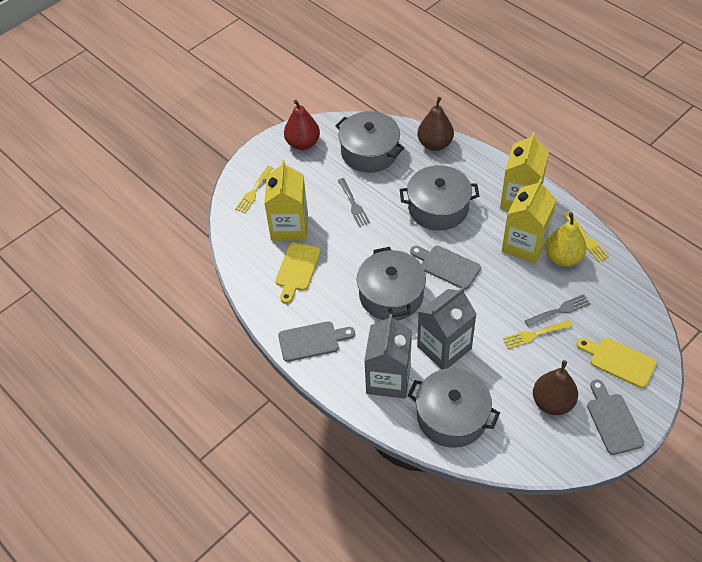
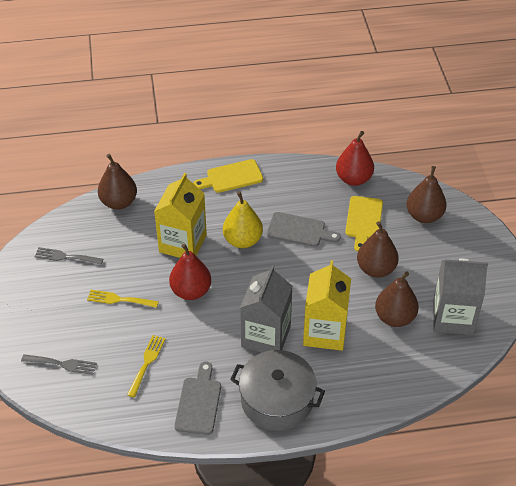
brown pear: 2 -> 4
grey cutting board: 3 -> 2
grey pot: 4 -> 1
red pear: 1 -> 2
yellow carton: 3 -> 2
yellow fork: 3 -> 2

